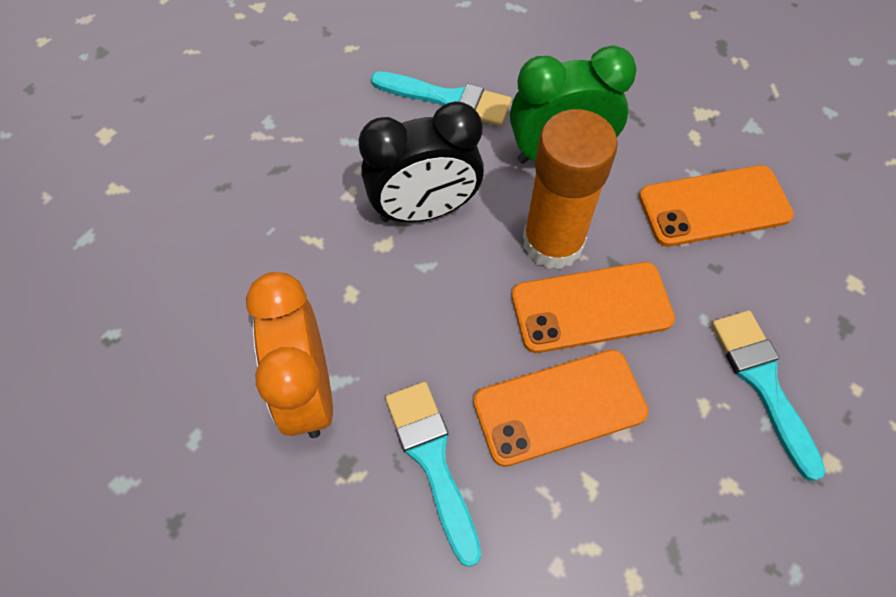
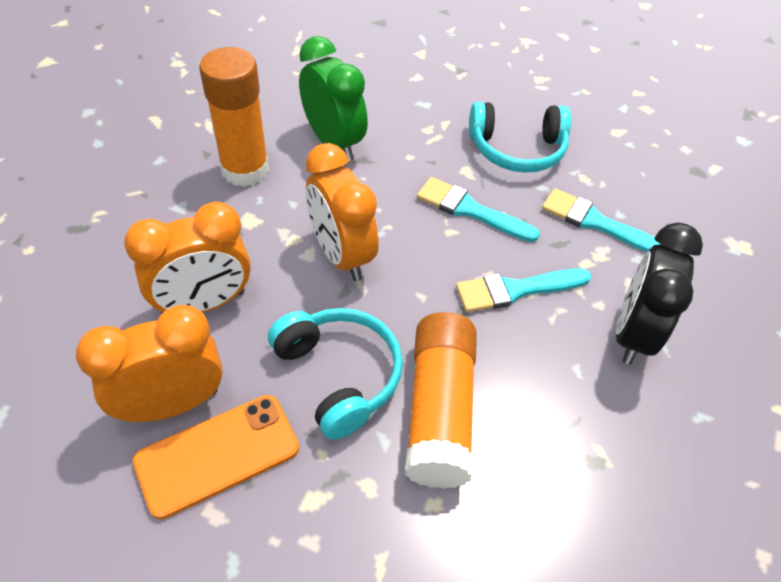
orange clock: 1 -> 3
orange glue stick: 1 -> 2
orange phone: 3 -> 1
turquoise headphones: 0 -> 2

